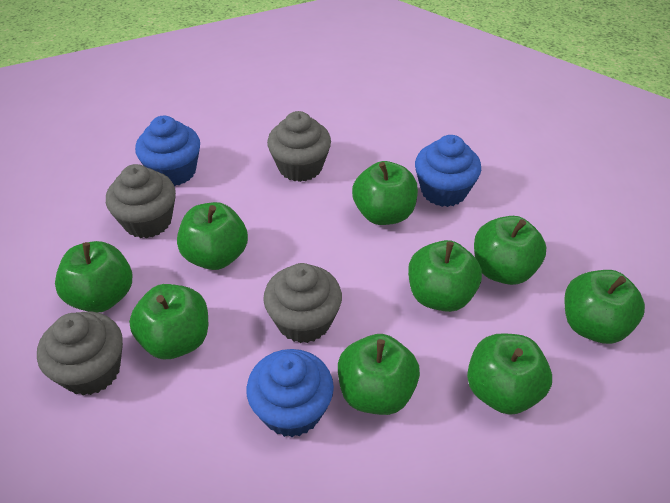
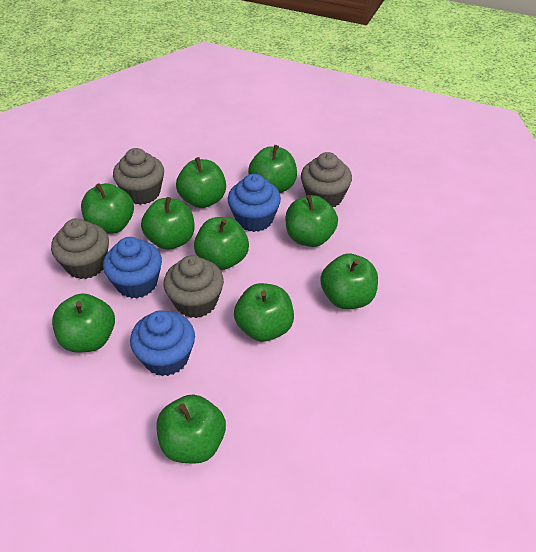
green apple: 9 -> 10

